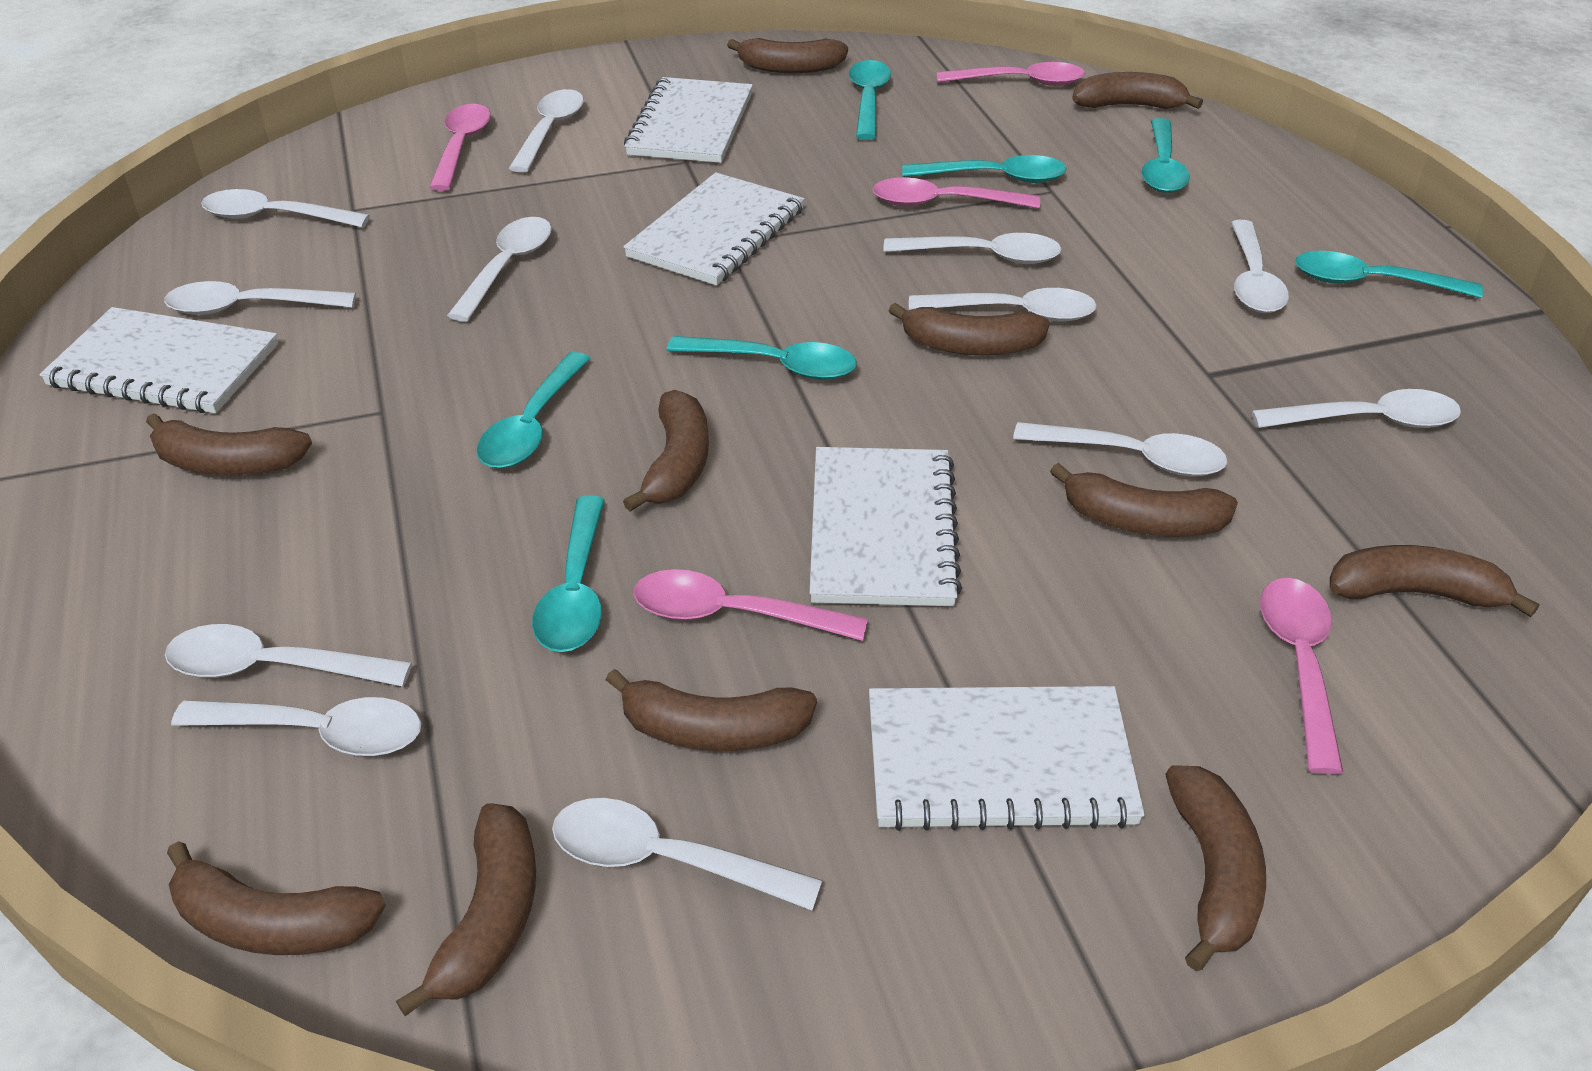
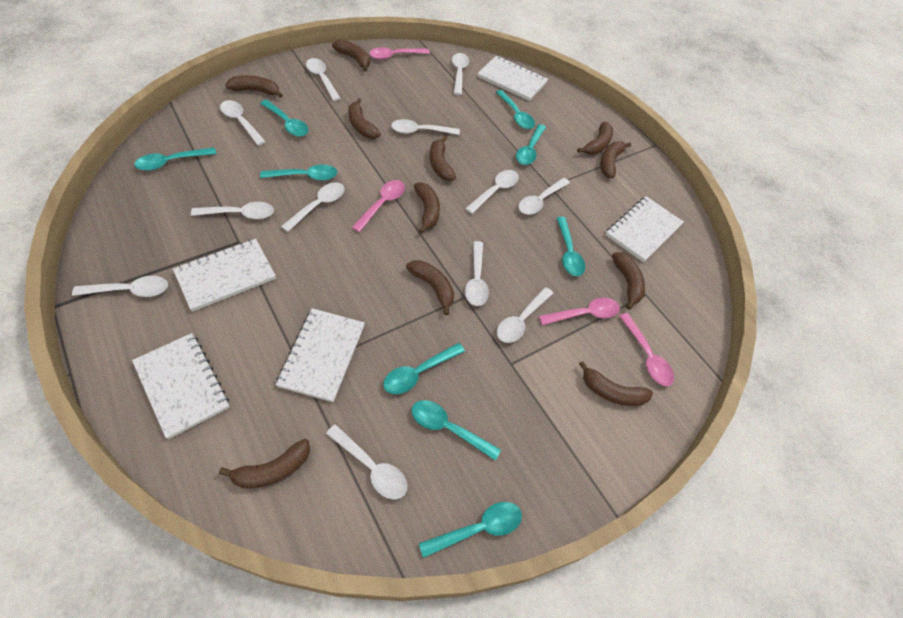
pink spoon: 5 -> 4
turquoise spoon: 7 -> 9

